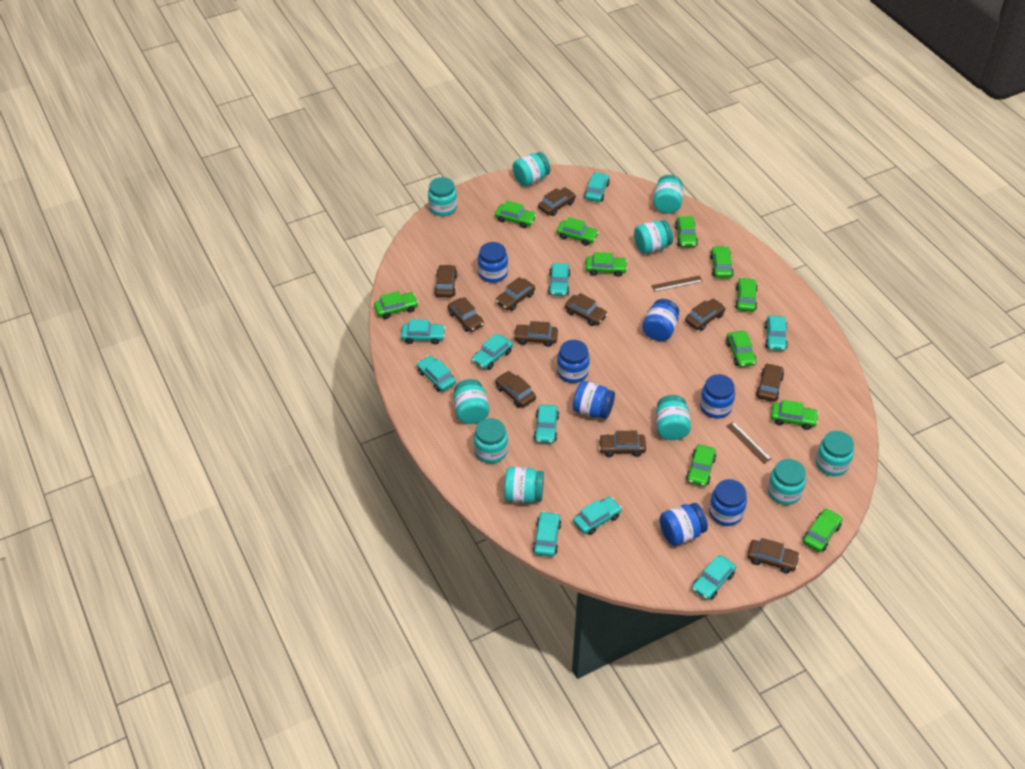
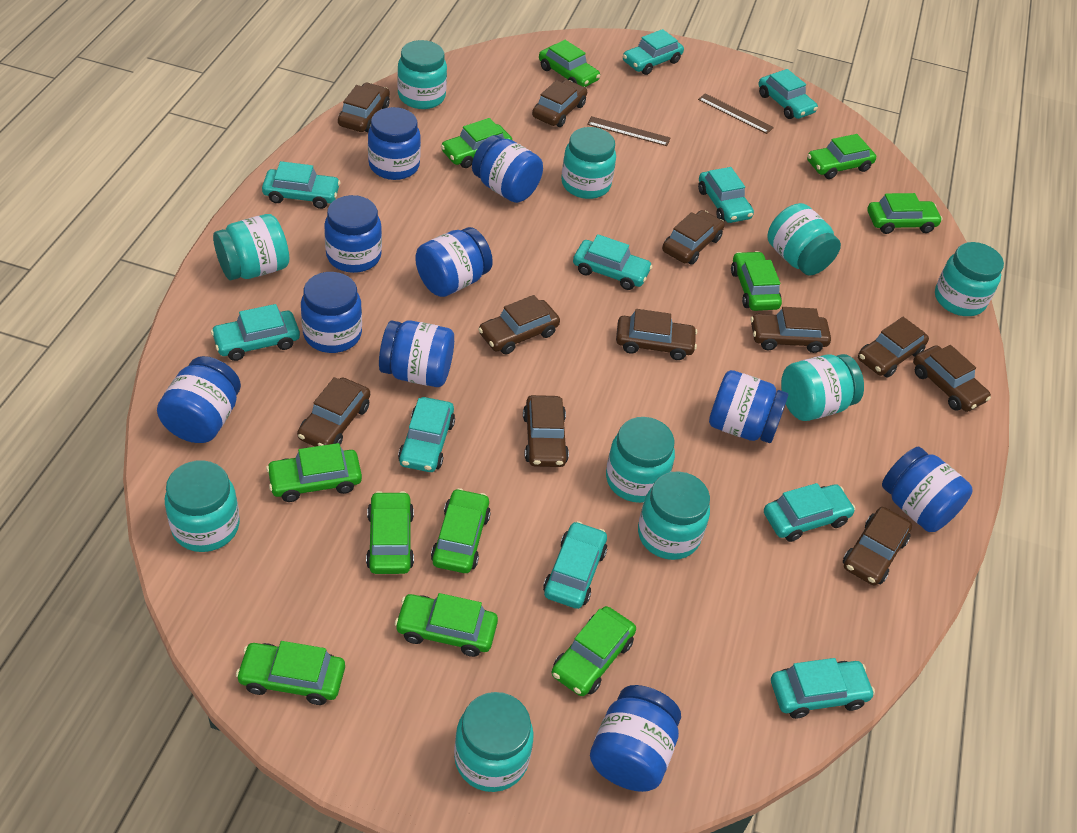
blue jar: 7 -> 10

